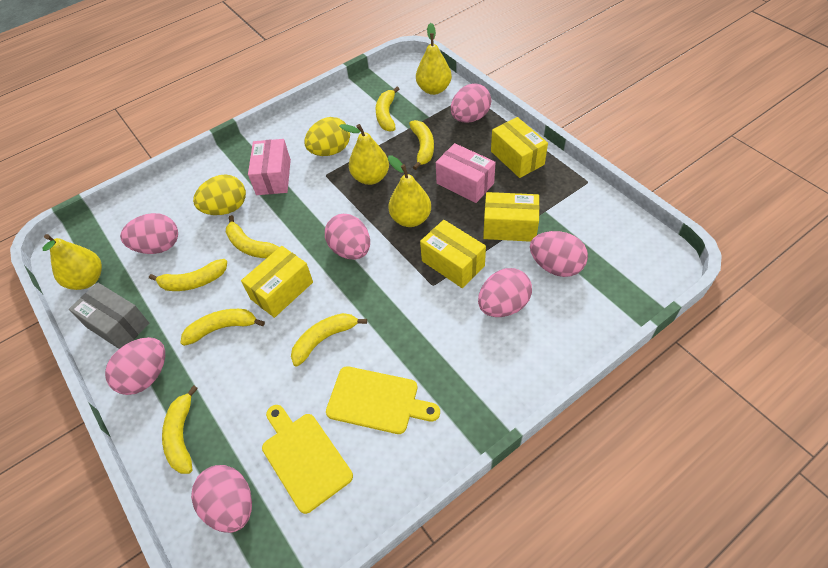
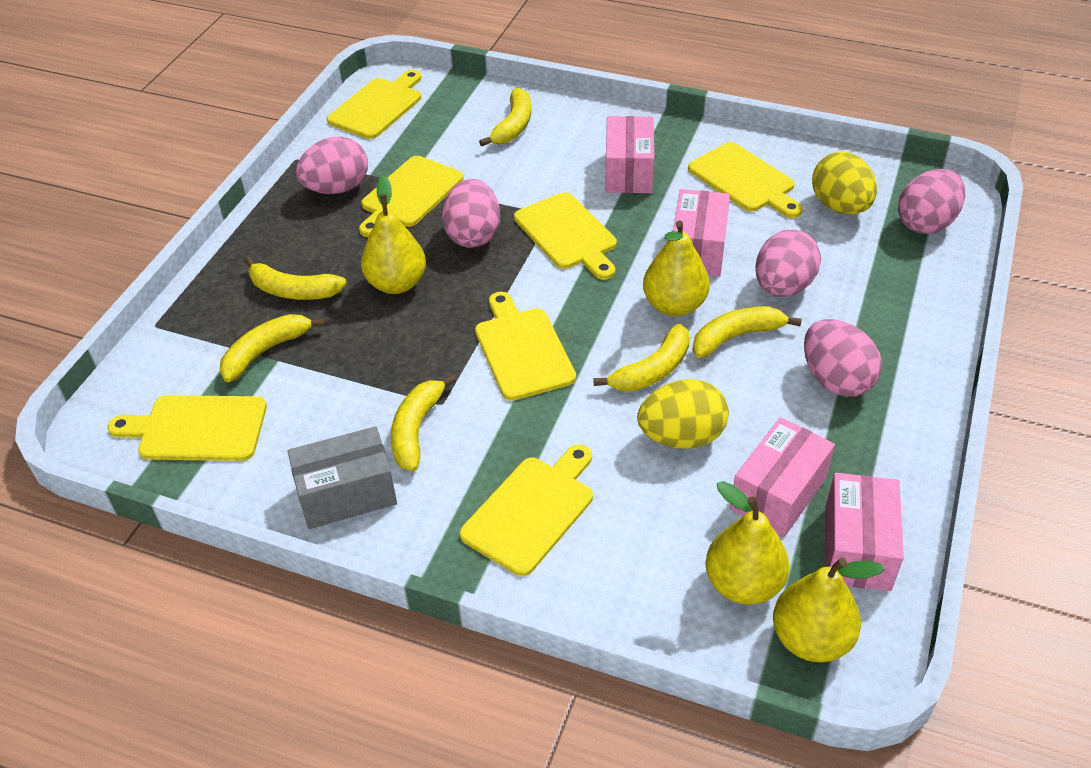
pink box: 2 -> 4
pink egg: 7 -> 5
yellow banana: 7 -> 6
yellow box: 4 -> 0
yellow cutting board: 2 -> 7

